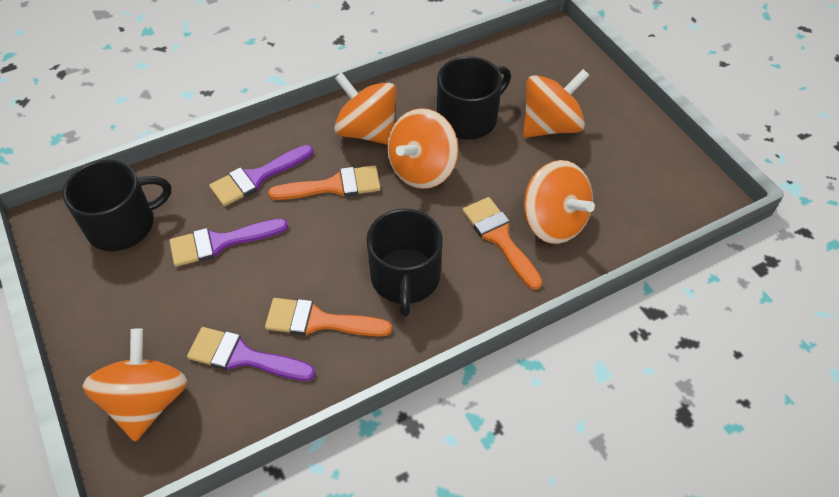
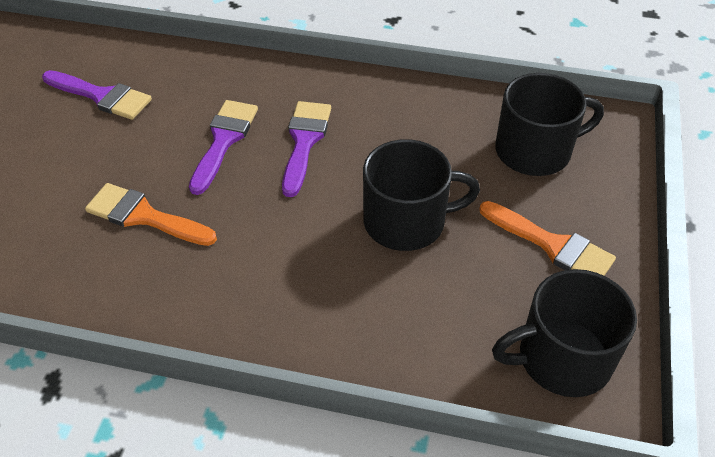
orange brush: 3 -> 2
orange spinning top: 5 -> 0

